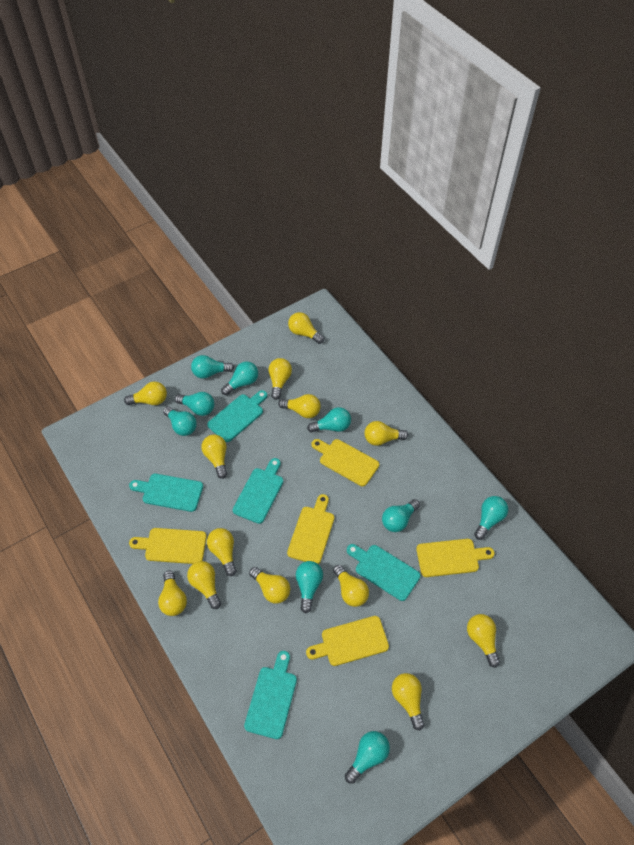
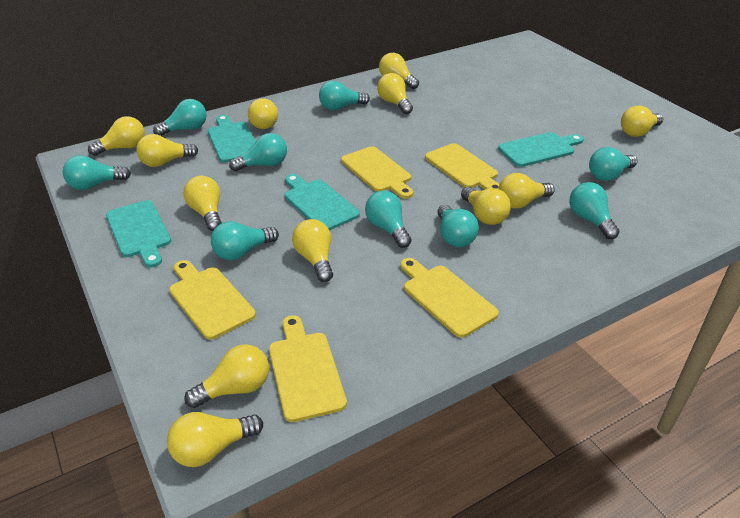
turquoise cutting board: 5 -> 4
yellow light bulb: 13 -> 12

